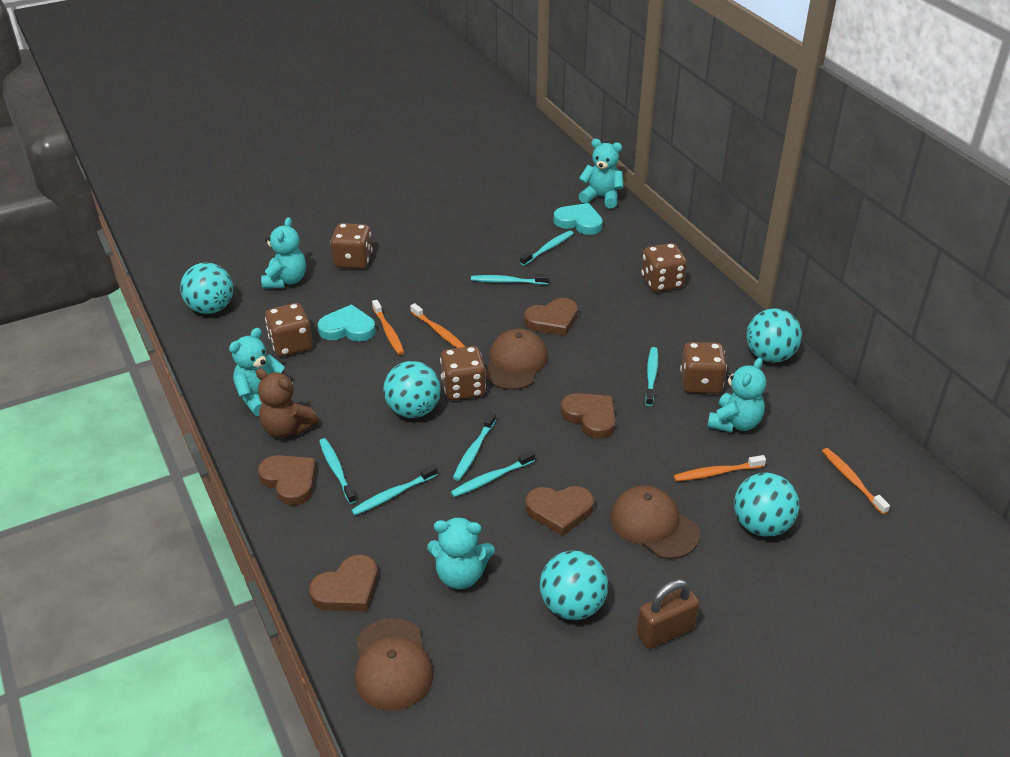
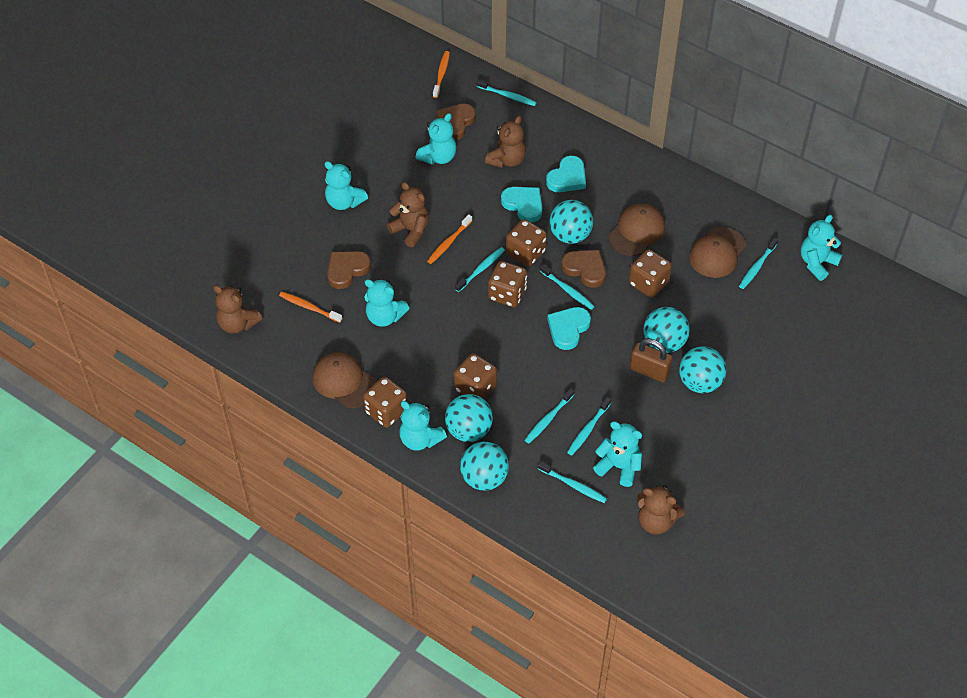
brown heart: 5 -> 3
brown teddy bear: 1 -> 4
orange toothbrush: 4 -> 3
turquoise heart: 2 -> 3
turquoise teddy bear: 5 -> 6

